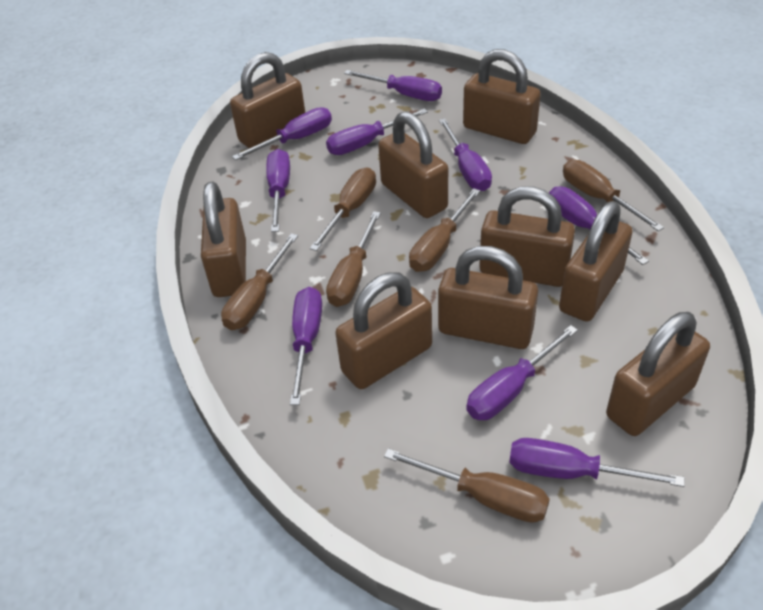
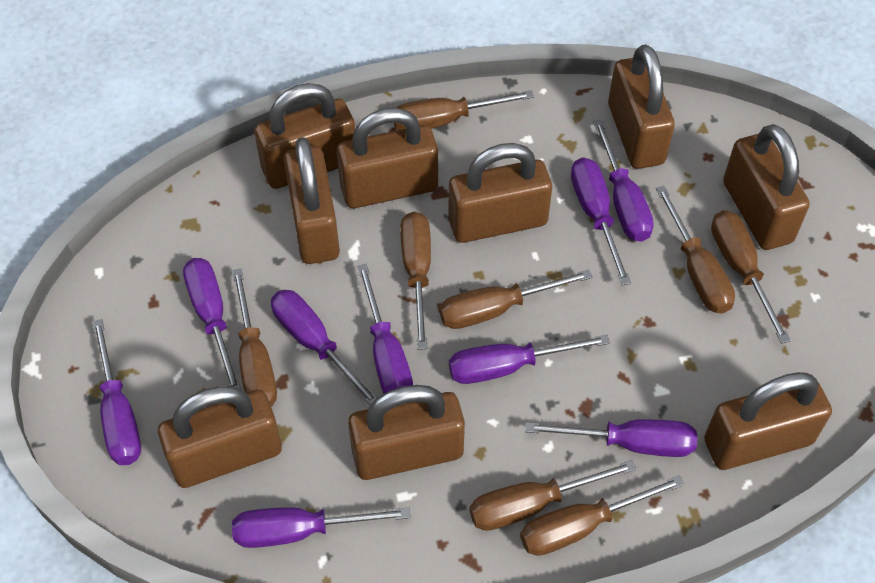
brown screwdriver: 6 -> 8

